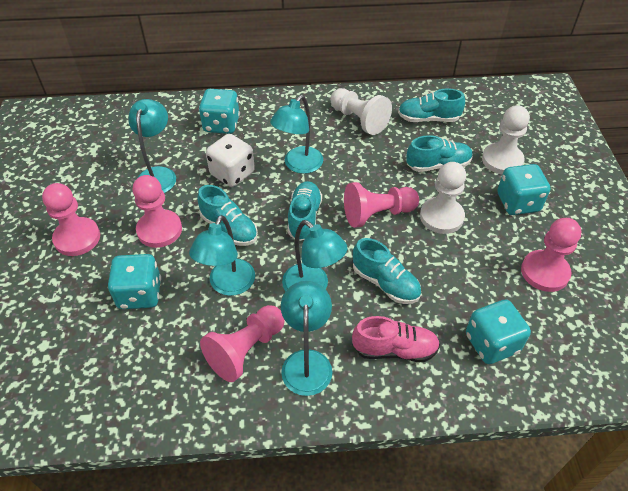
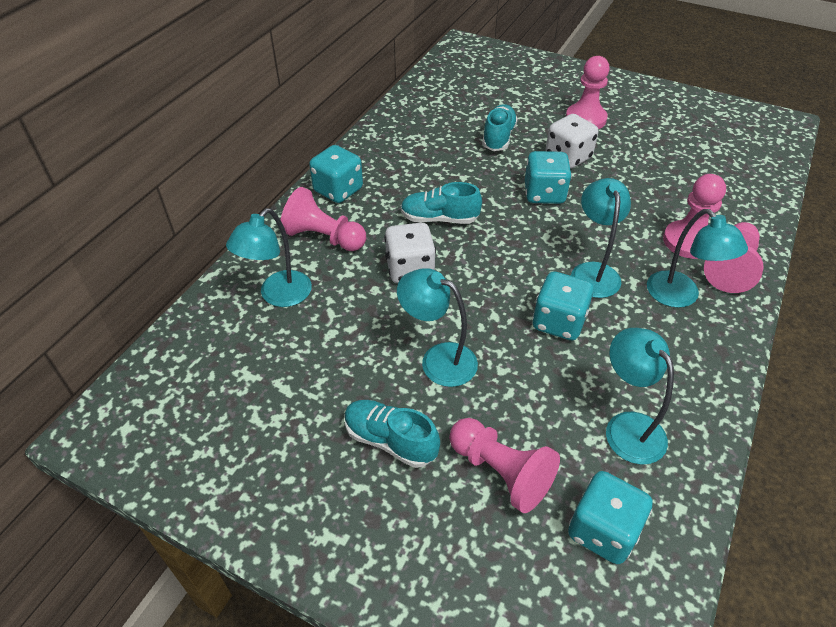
pink shoe: 1 -> 0
turquoise shoe: 5 -> 3
white dice: 1 -> 2
white pawn: 3 -> 0

